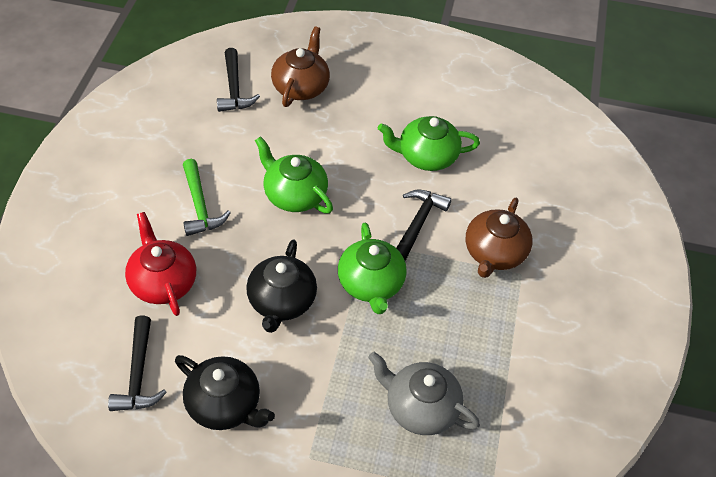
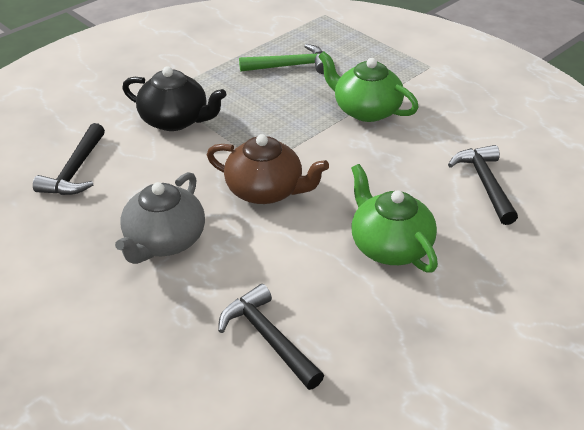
black teapot: 2 -> 1
brown teapot: 2 -> 1
green teapot: 3 -> 2
red teapot: 1 -> 0

